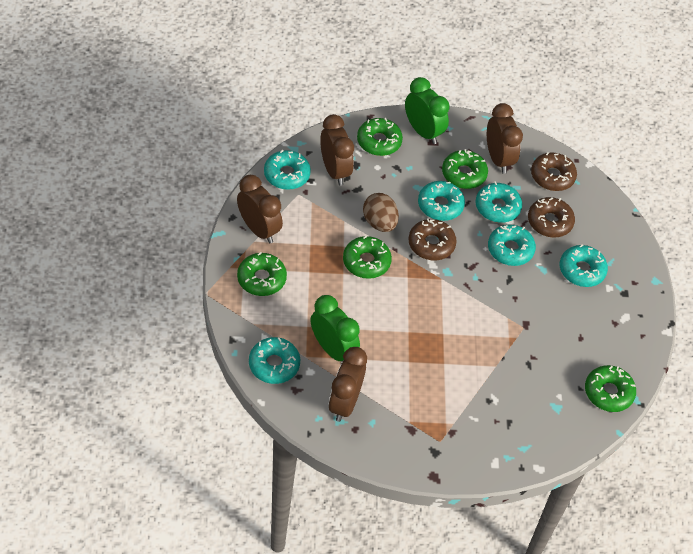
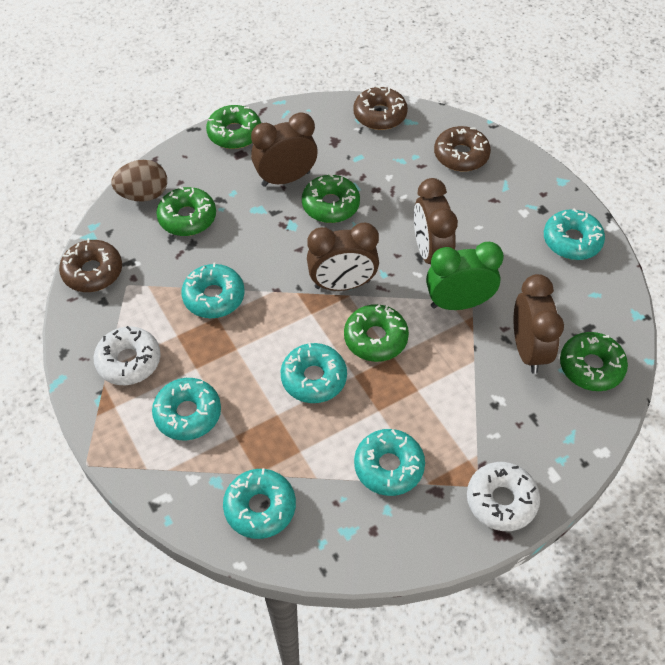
green clock: 2 -> 1
white donut: 0 -> 2

